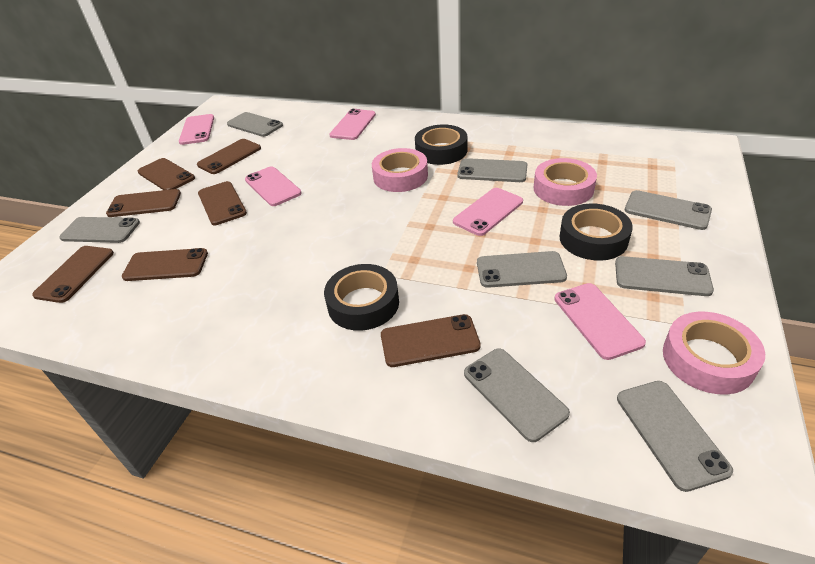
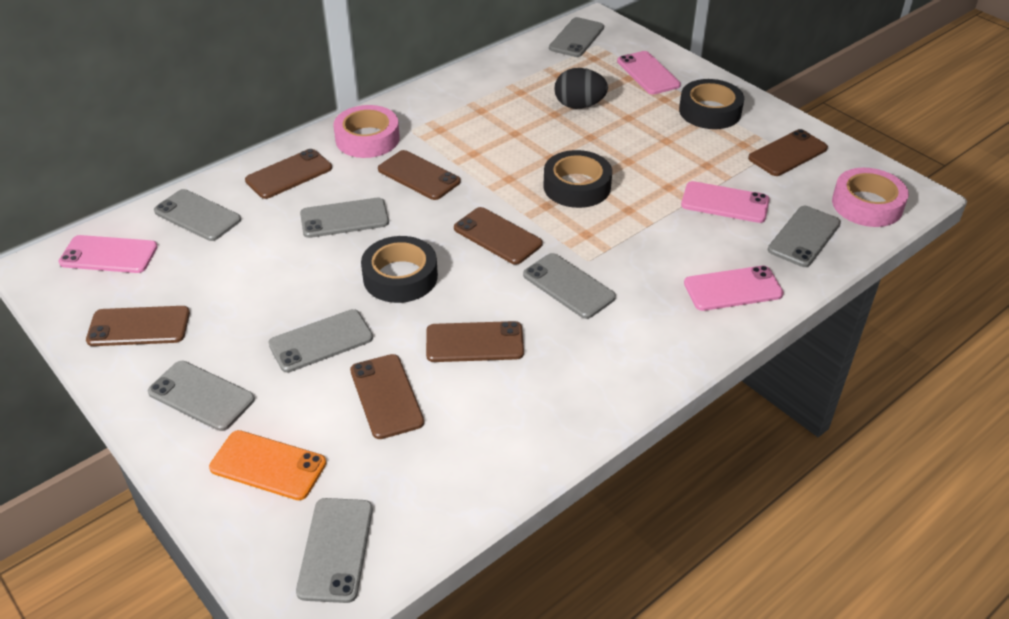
black egg: 0 -> 1
orange phone: 0 -> 1
pink phone: 5 -> 4
pink tape: 3 -> 2

